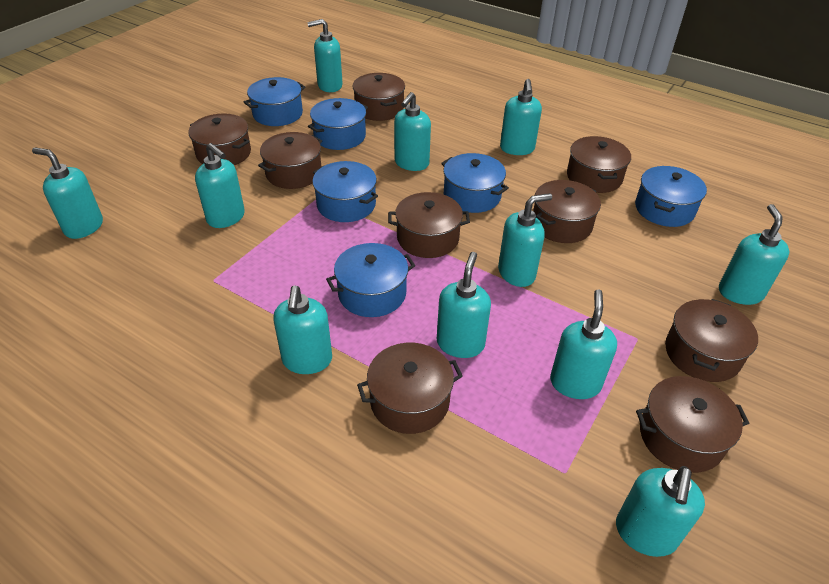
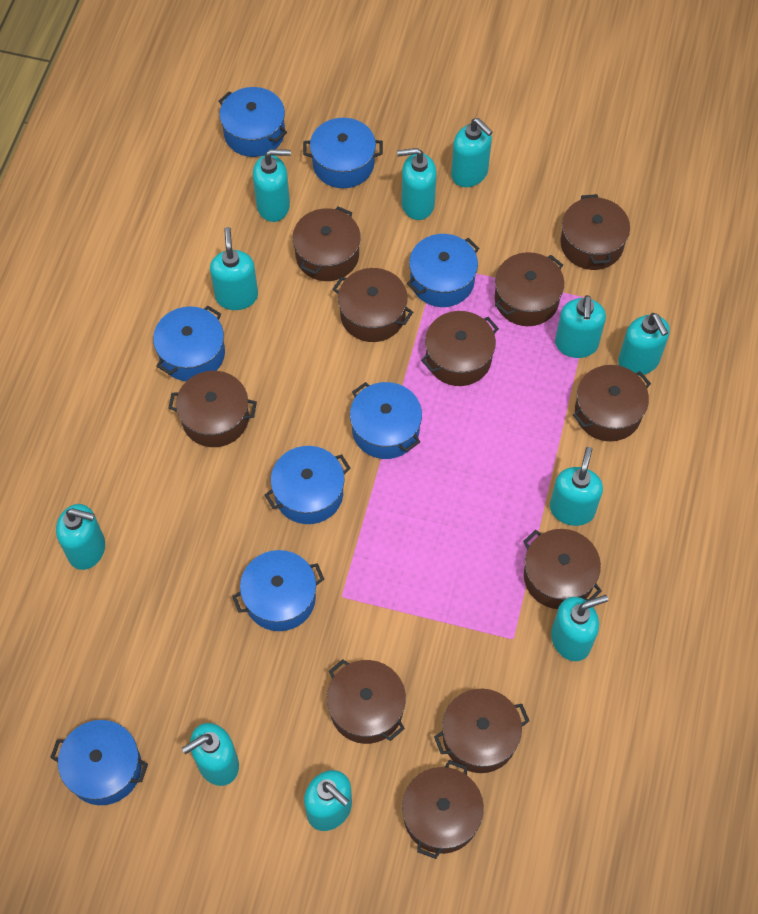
blue pot: 6 -> 8
brown pot: 9 -> 11

